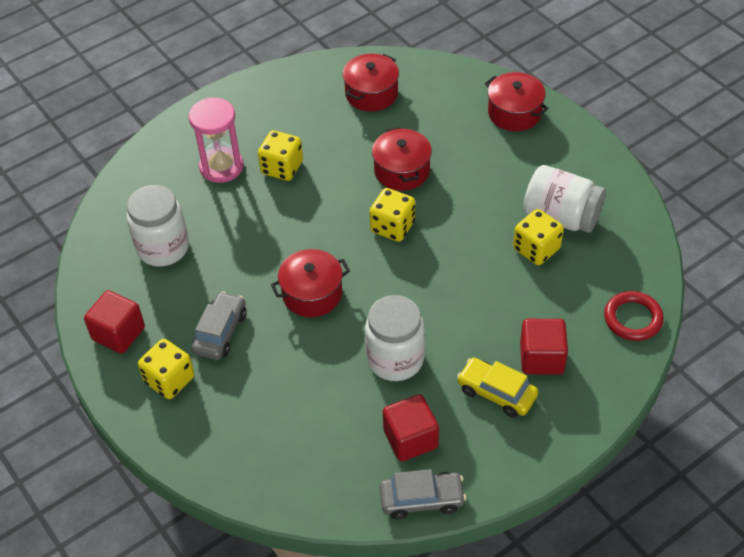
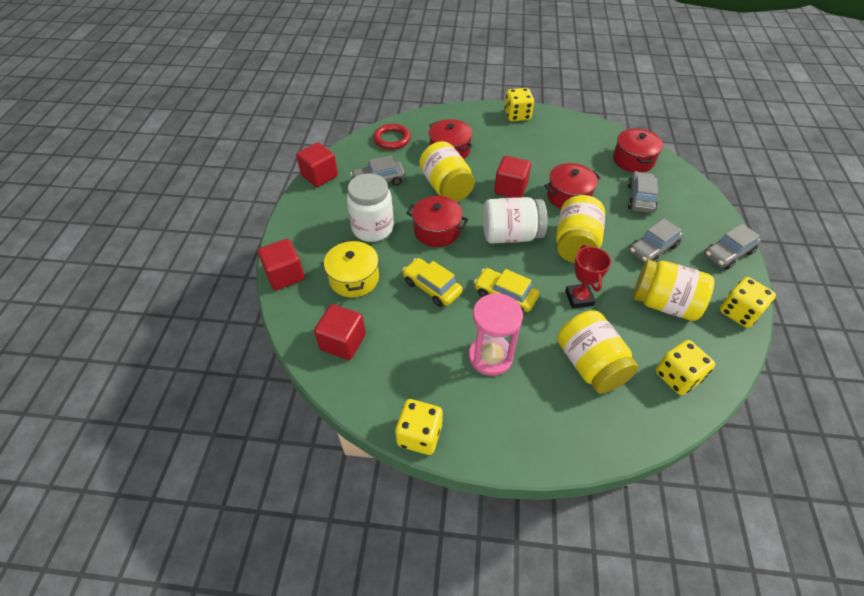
grey car: 2 -> 4
red cube: 3 -> 4
red trophy: 0 -> 1
white jar: 3 -> 2
yellow car: 1 -> 2
yellow jar: 0 -> 4
yellow pot: 0 -> 1

